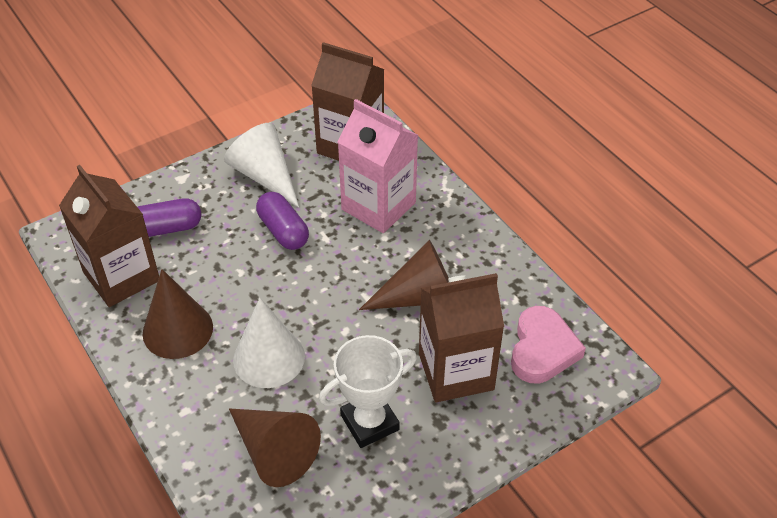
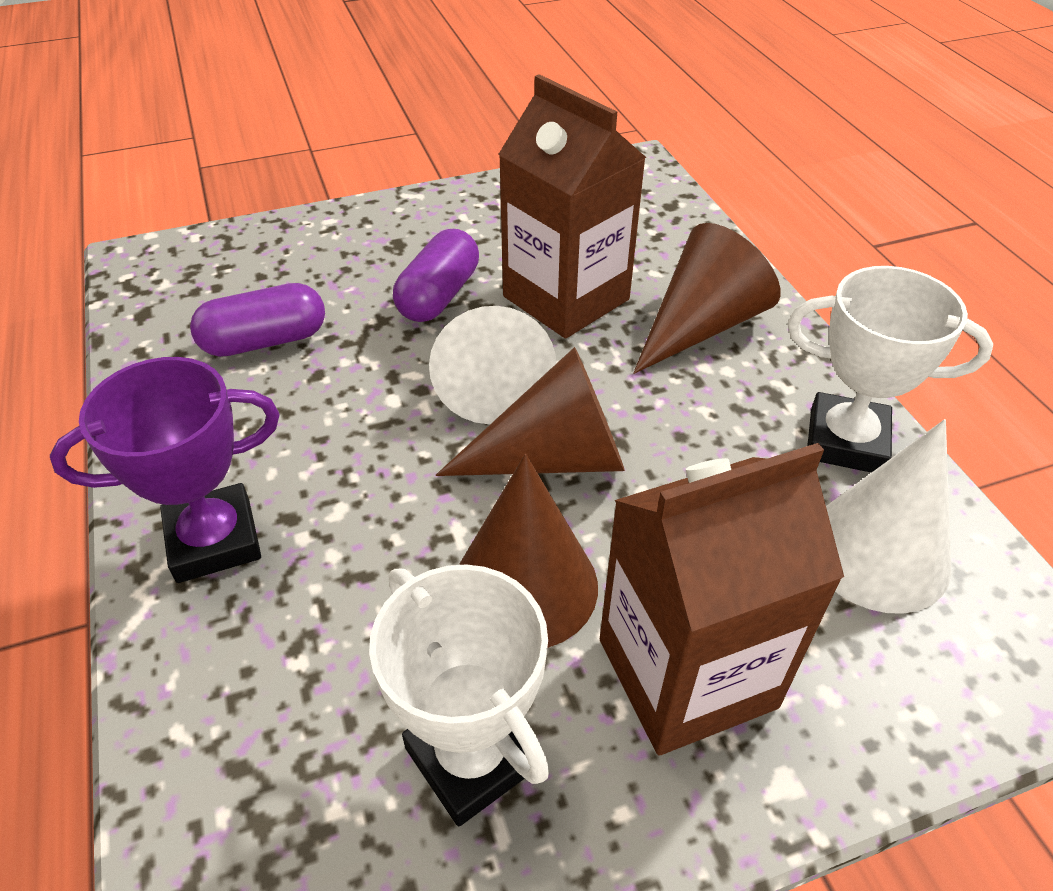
brown carton: 3 -> 2
pink carton: 1 -> 0
pink heart: 1 -> 0
purple trophy: 0 -> 1
white trophy: 1 -> 2

